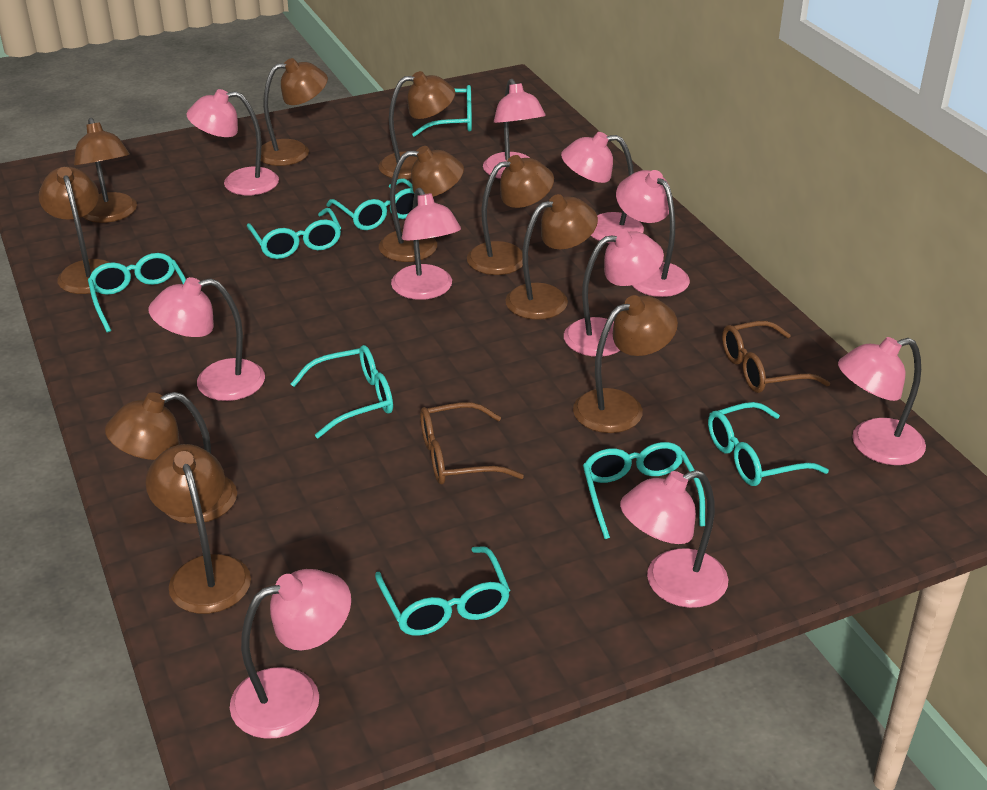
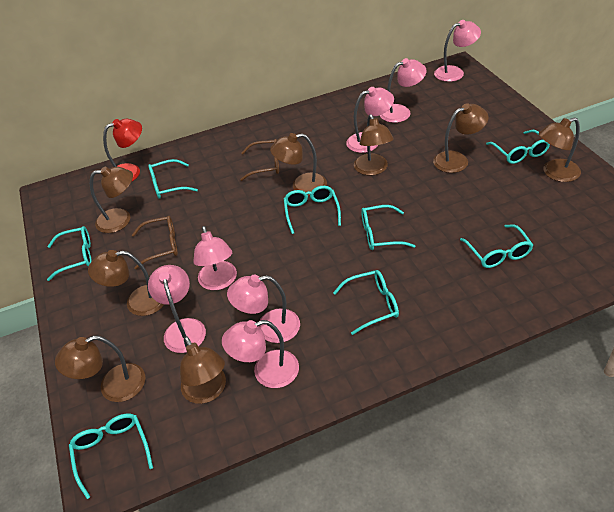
brown lamp: 10 -> 8
pink lamp: 10 -> 7
red lamp: 0 -> 1

